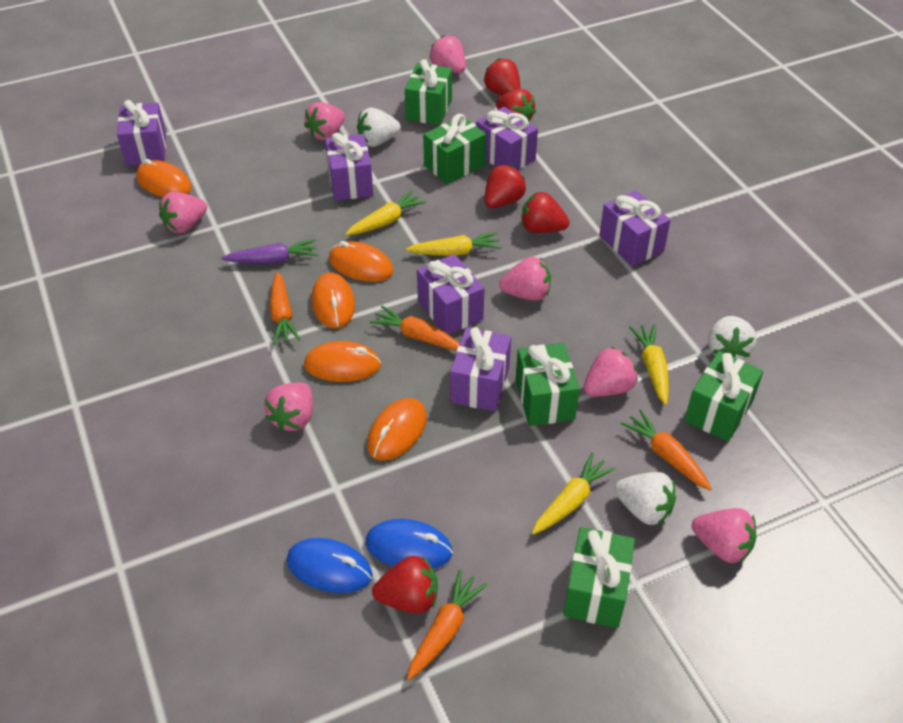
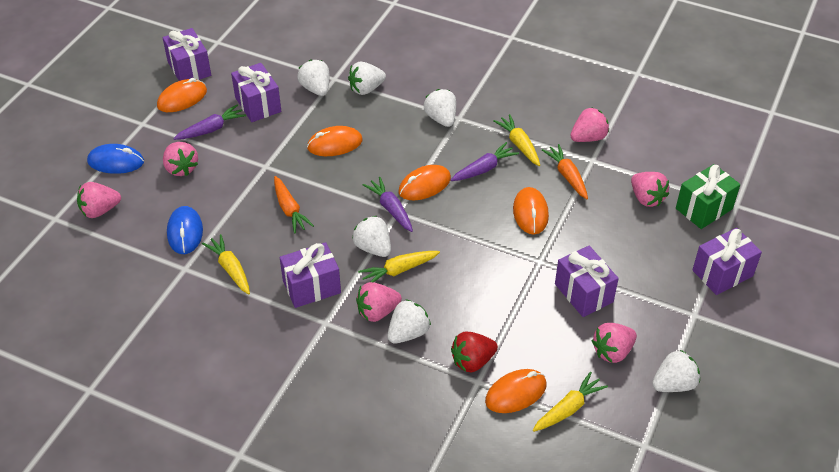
green gift: 5 -> 1
orange carrot: 4 -> 2
pink strawberry: 7 -> 6
purple carrot: 1 -> 3
purple gift: 6 -> 5
red strawberry: 5 -> 1
white strawberry: 3 -> 6

